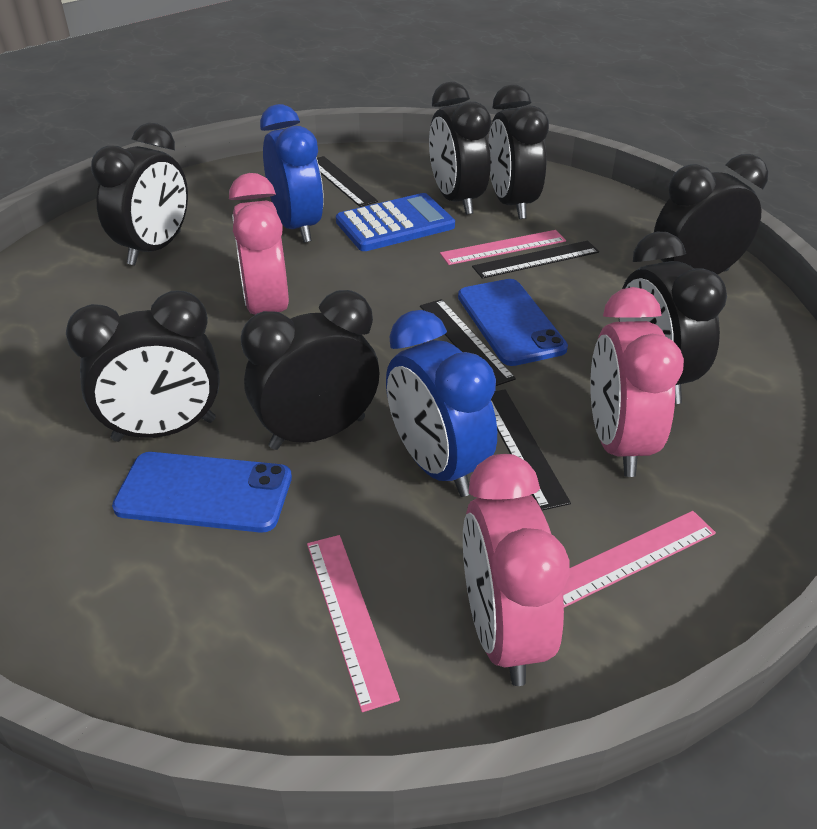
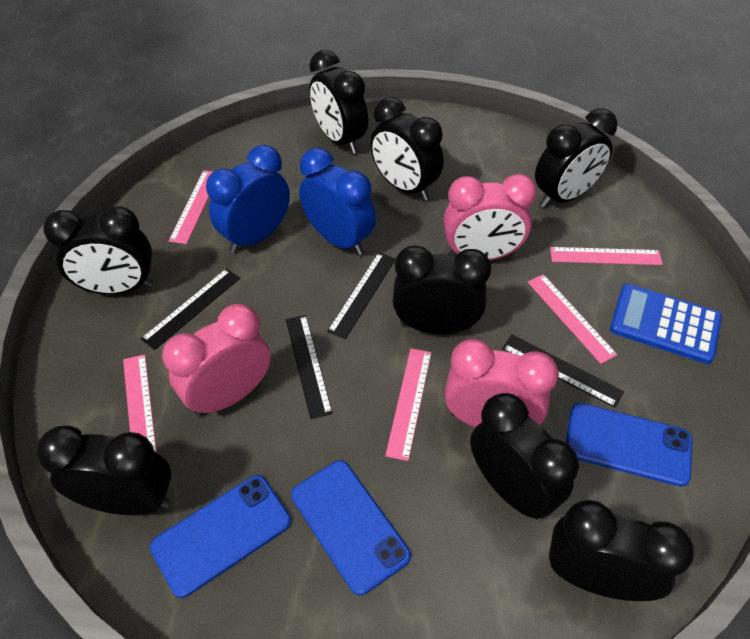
black clock: 7 -> 8
blue phone: 2 -> 3
pink ruler: 3 -> 5

